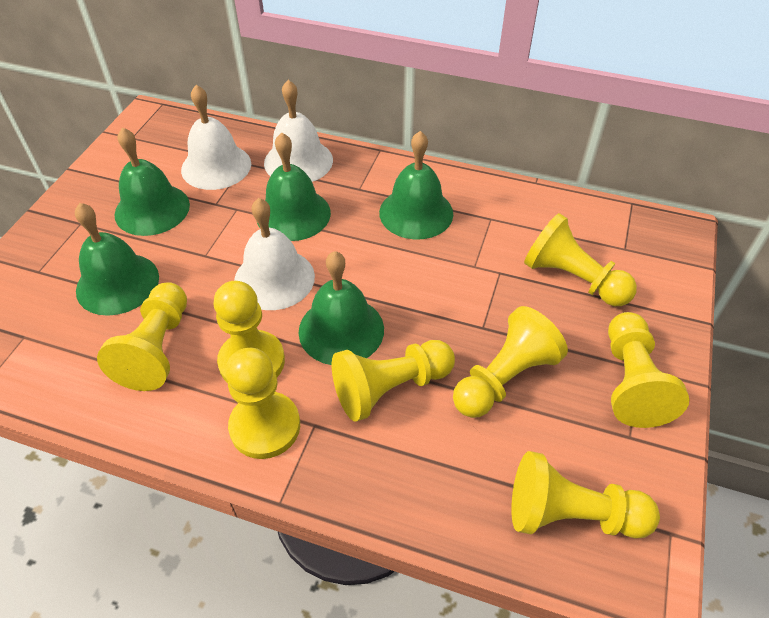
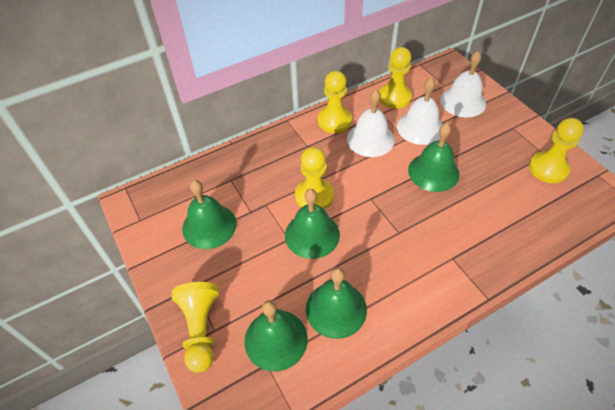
yellow pawn: 8 -> 5

